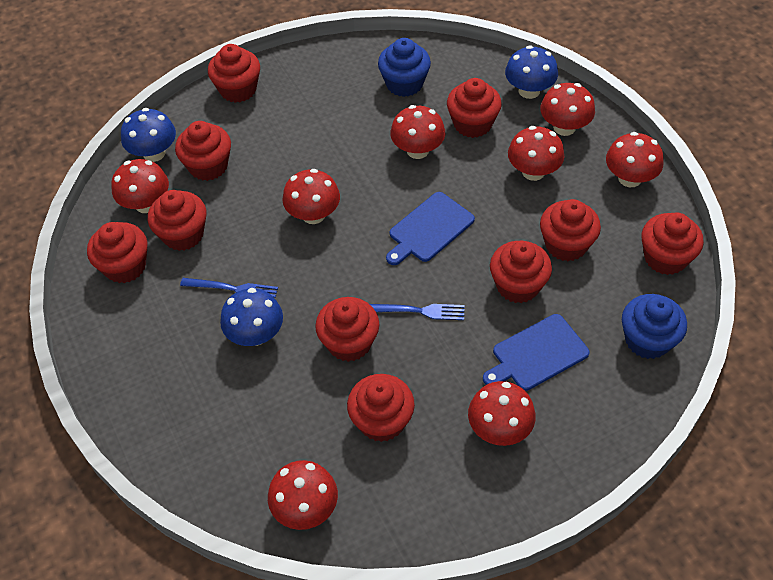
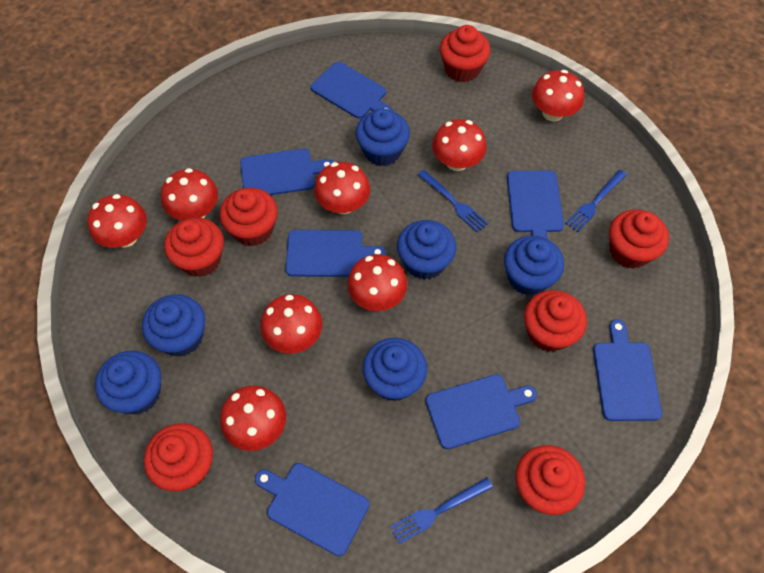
blue cupcake: 2 -> 6
blue cutting board: 2 -> 7
blue fork: 2 -> 3
blue mushroom: 3 -> 0
red cupcake: 10 -> 7

